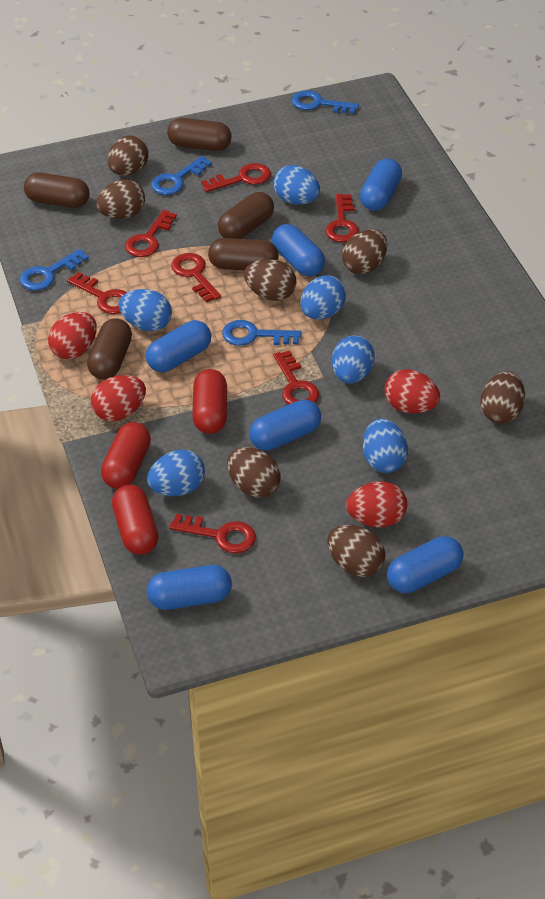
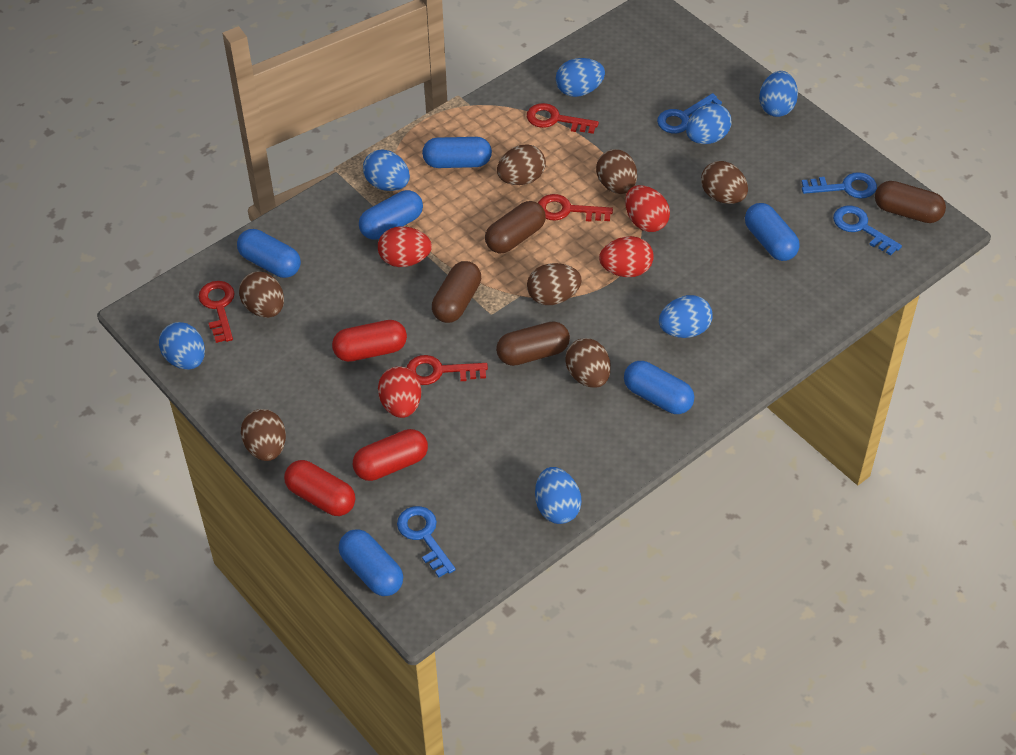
blue egg: 6 -> 7
brown capsule: 5 -> 4
red key: 7 -> 4

